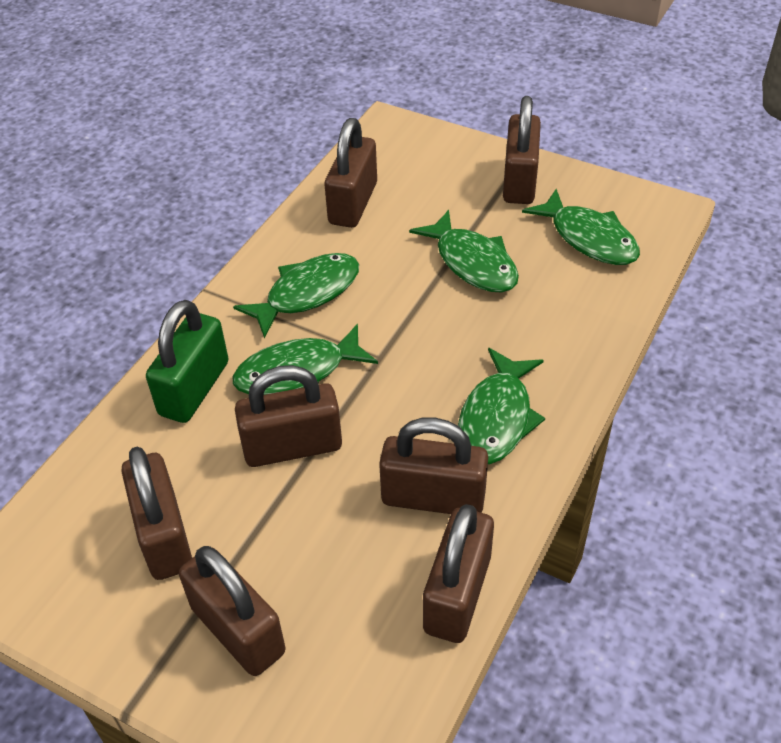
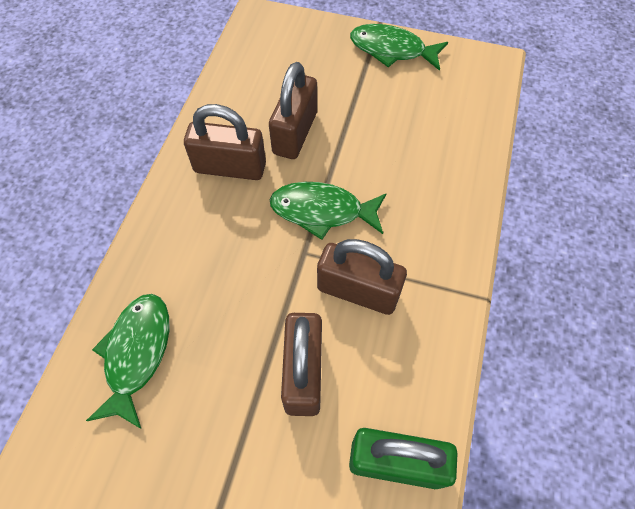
brown padlock: 7 -> 4
green fish: 5 -> 3

